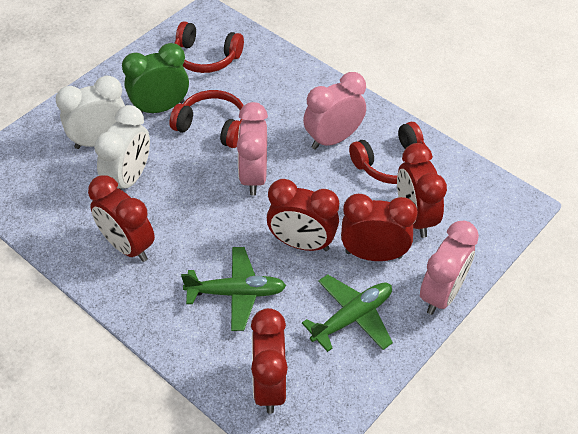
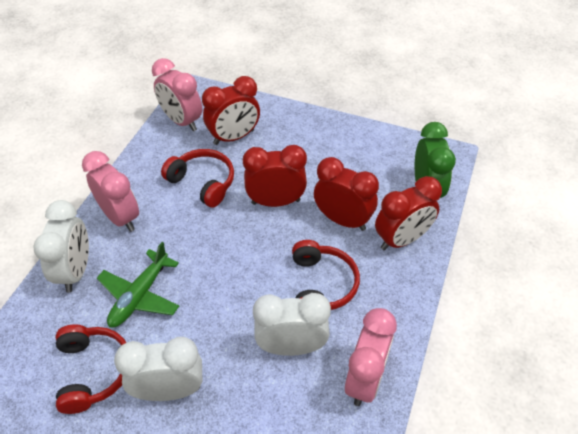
green plane: 2 -> 1
red clock: 5 -> 4
white clock: 2 -> 3

